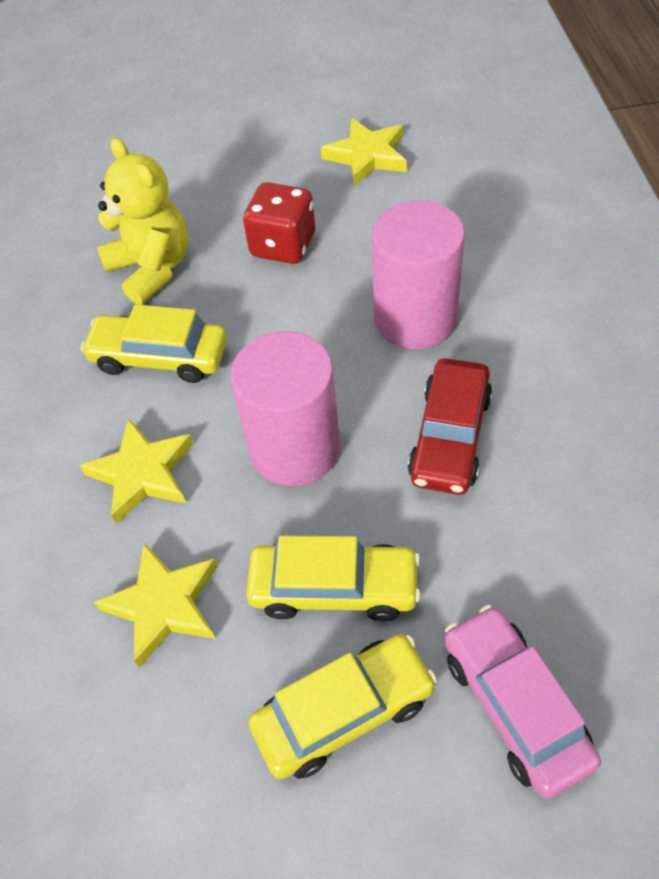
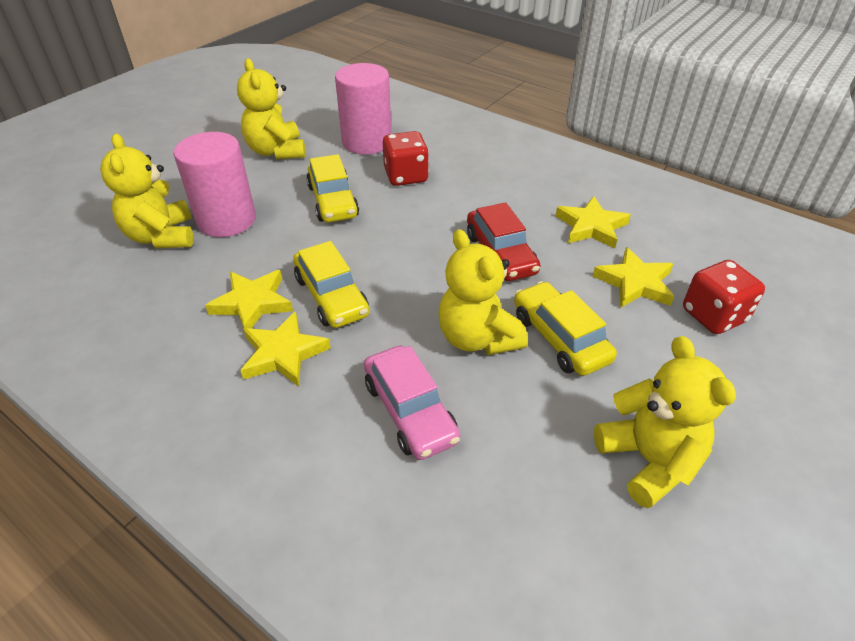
red dice: 1 -> 2
yellow star: 3 -> 4
yellow teddy bear: 1 -> 4

